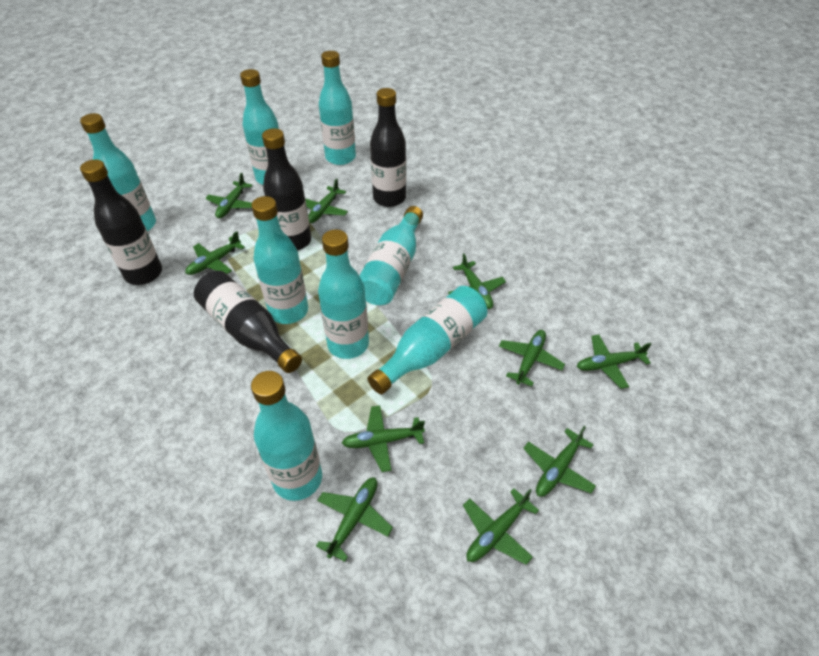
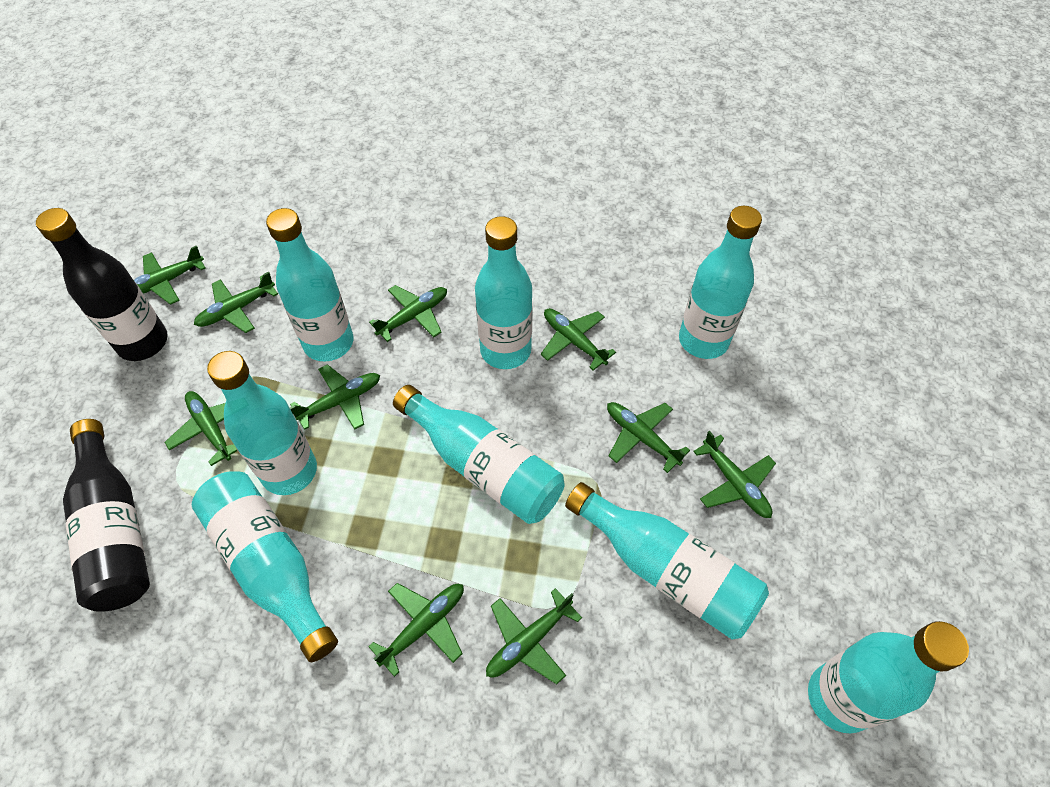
black bottle: 4 -> 2

